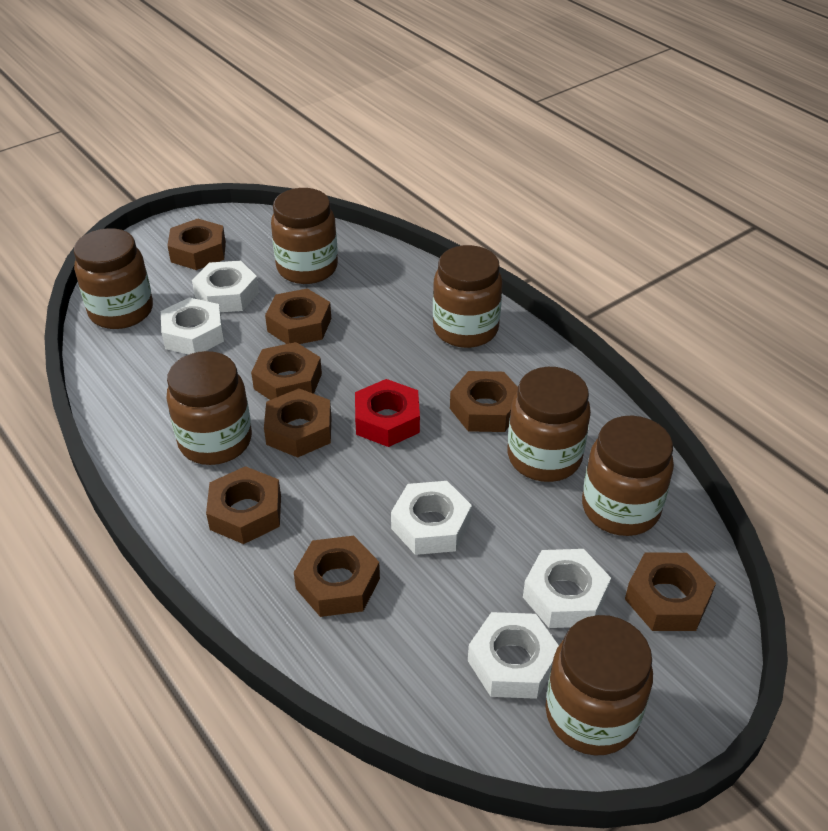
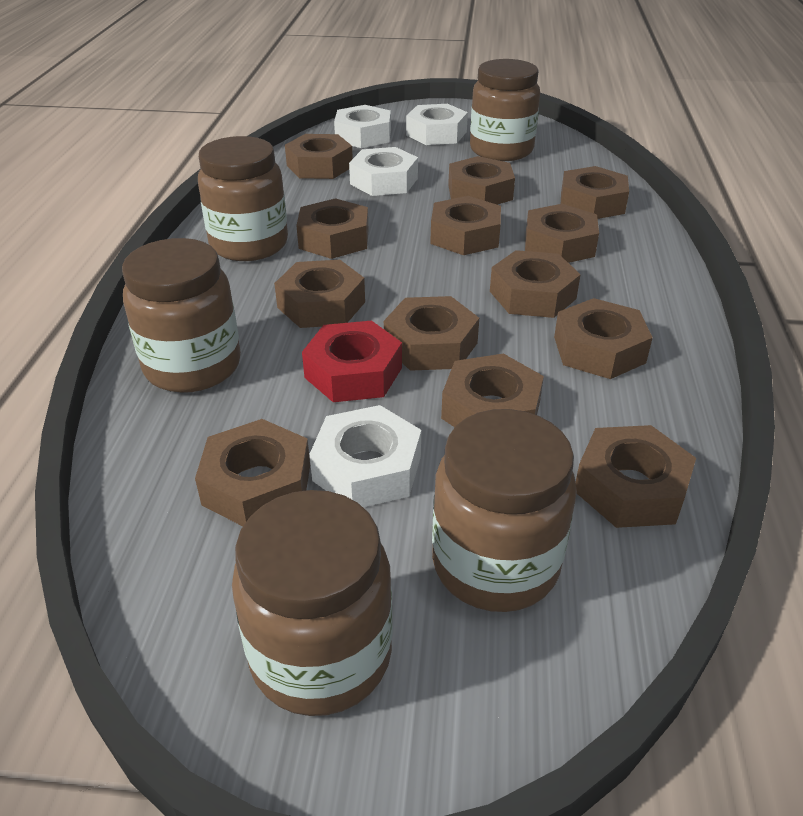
brown jar: 7 -> 5
brown nut: 8 -> 13
white nut: 5 -> 4

